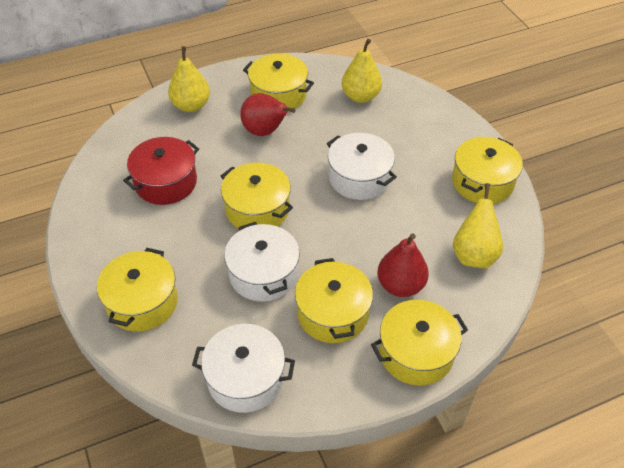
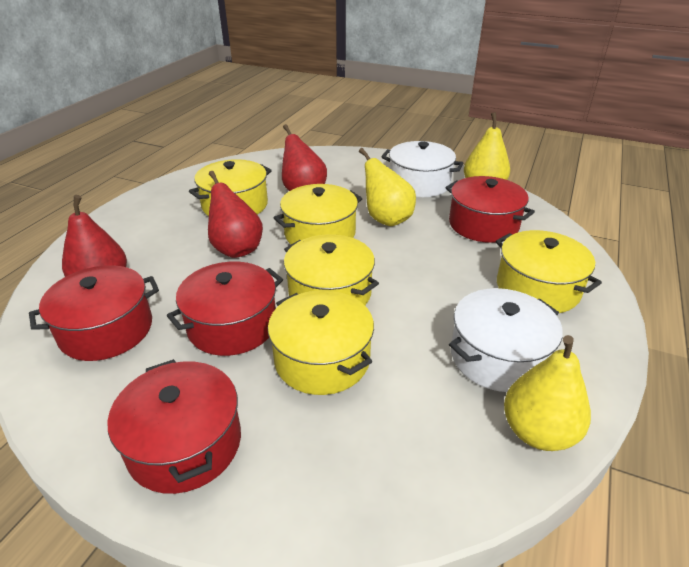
red pear: 2 -> 3
red pot: 1 -> 4
white pot: 3 -> 2
yellow pot: 6 -> 5

